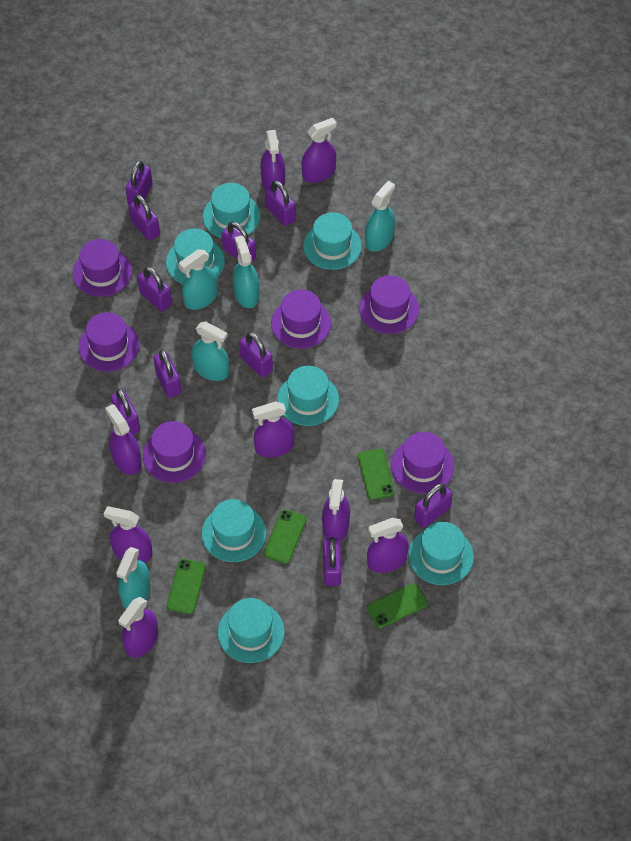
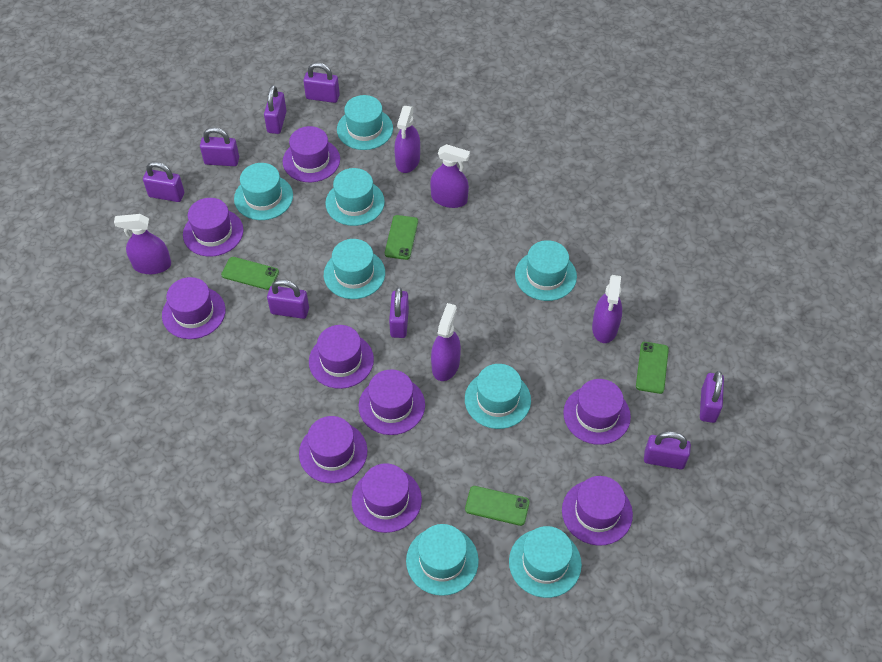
purple hat: 6 -> 9
purple padlock: 10 -> 8
purple spray bottle: 8 -> 5
turquoise hat: 7 -> 8
turquoise spray bottle: 5 -> 0

